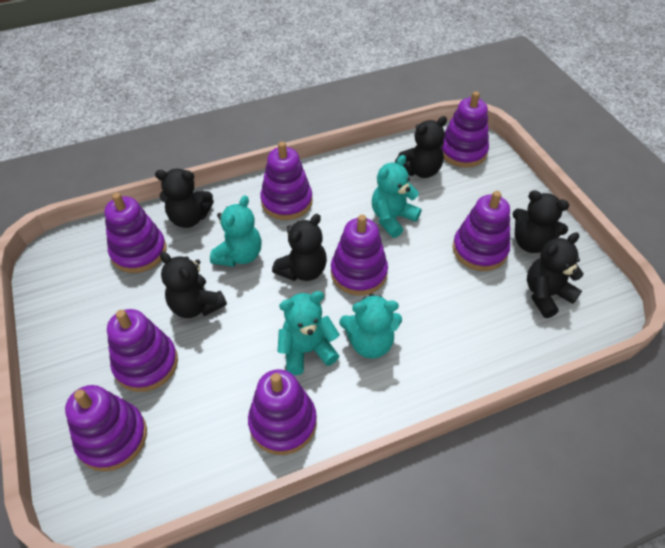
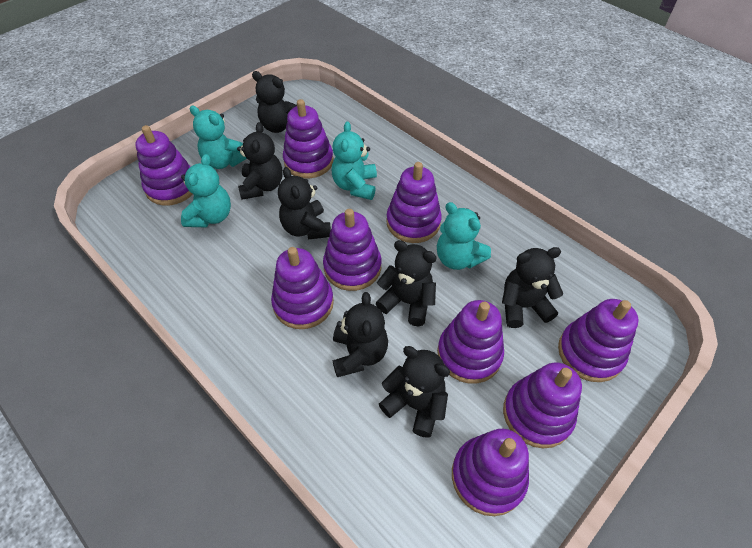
black teddy bear: 6 -> 7
purple stacking toy: 8 -> 9

